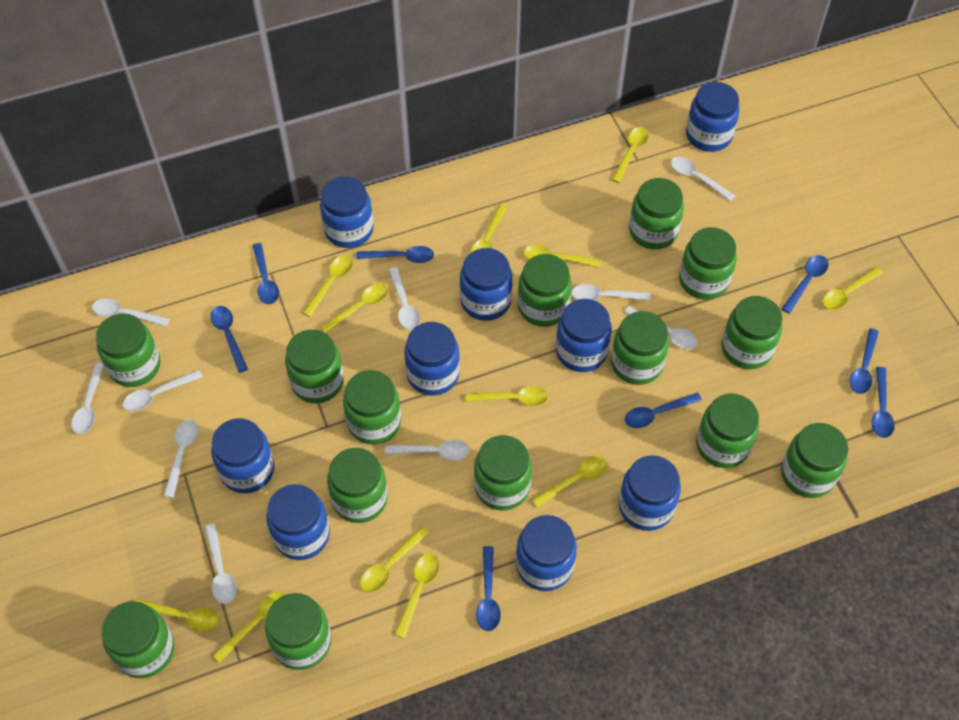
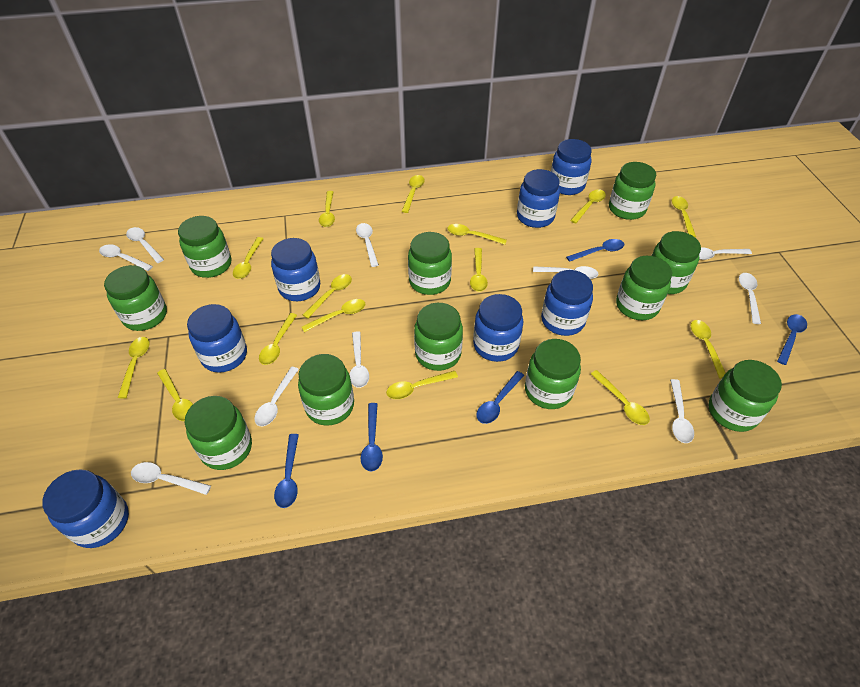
blue jar: 9 -> 7
blue spoon: 8 -> 5
green jar: 14 -> 11
yellow spoon: 12 -> 15

